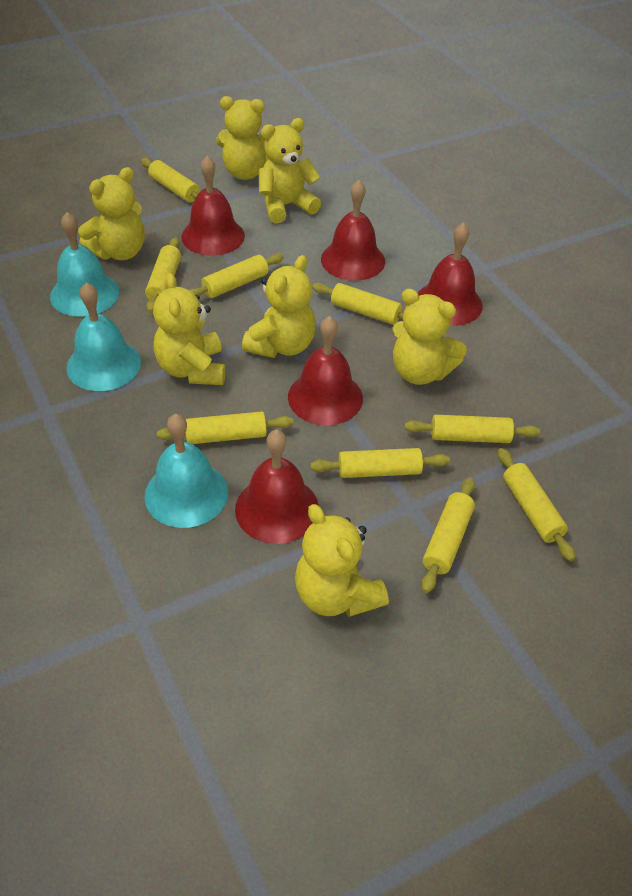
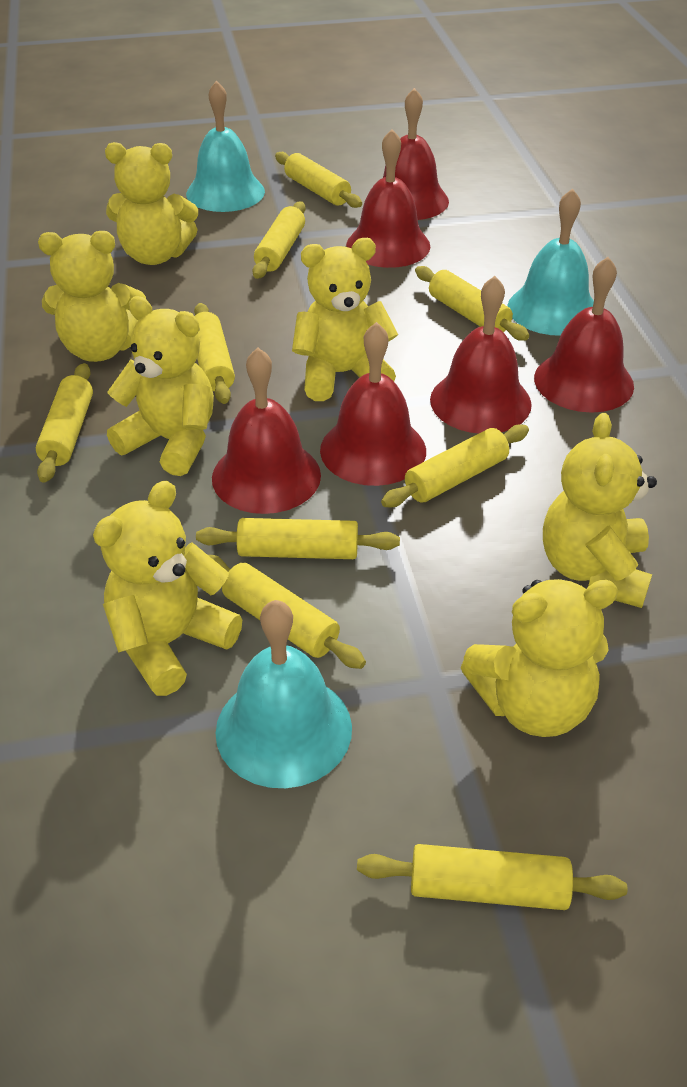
red bell: 5 -> 6

